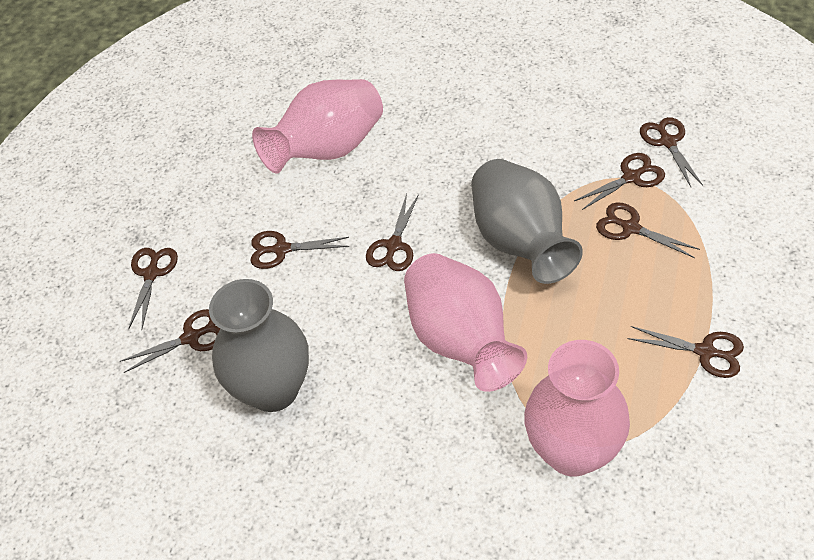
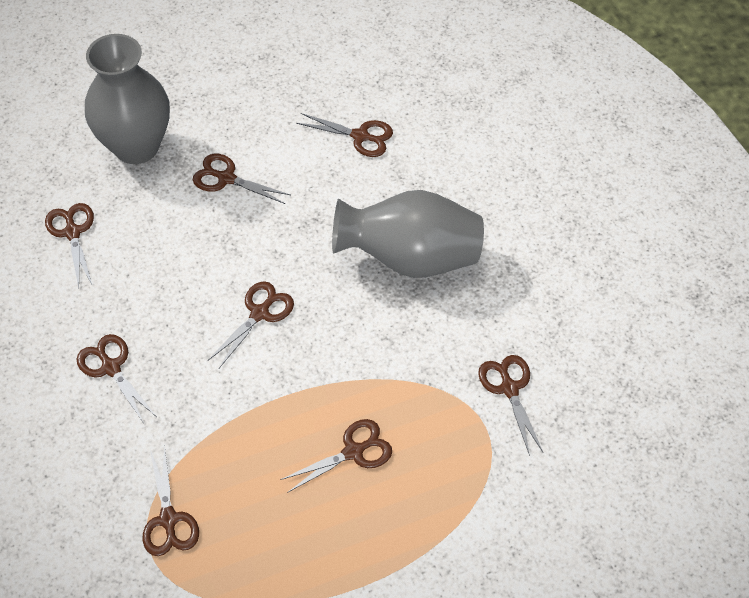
pink vase: 3 -> 0

